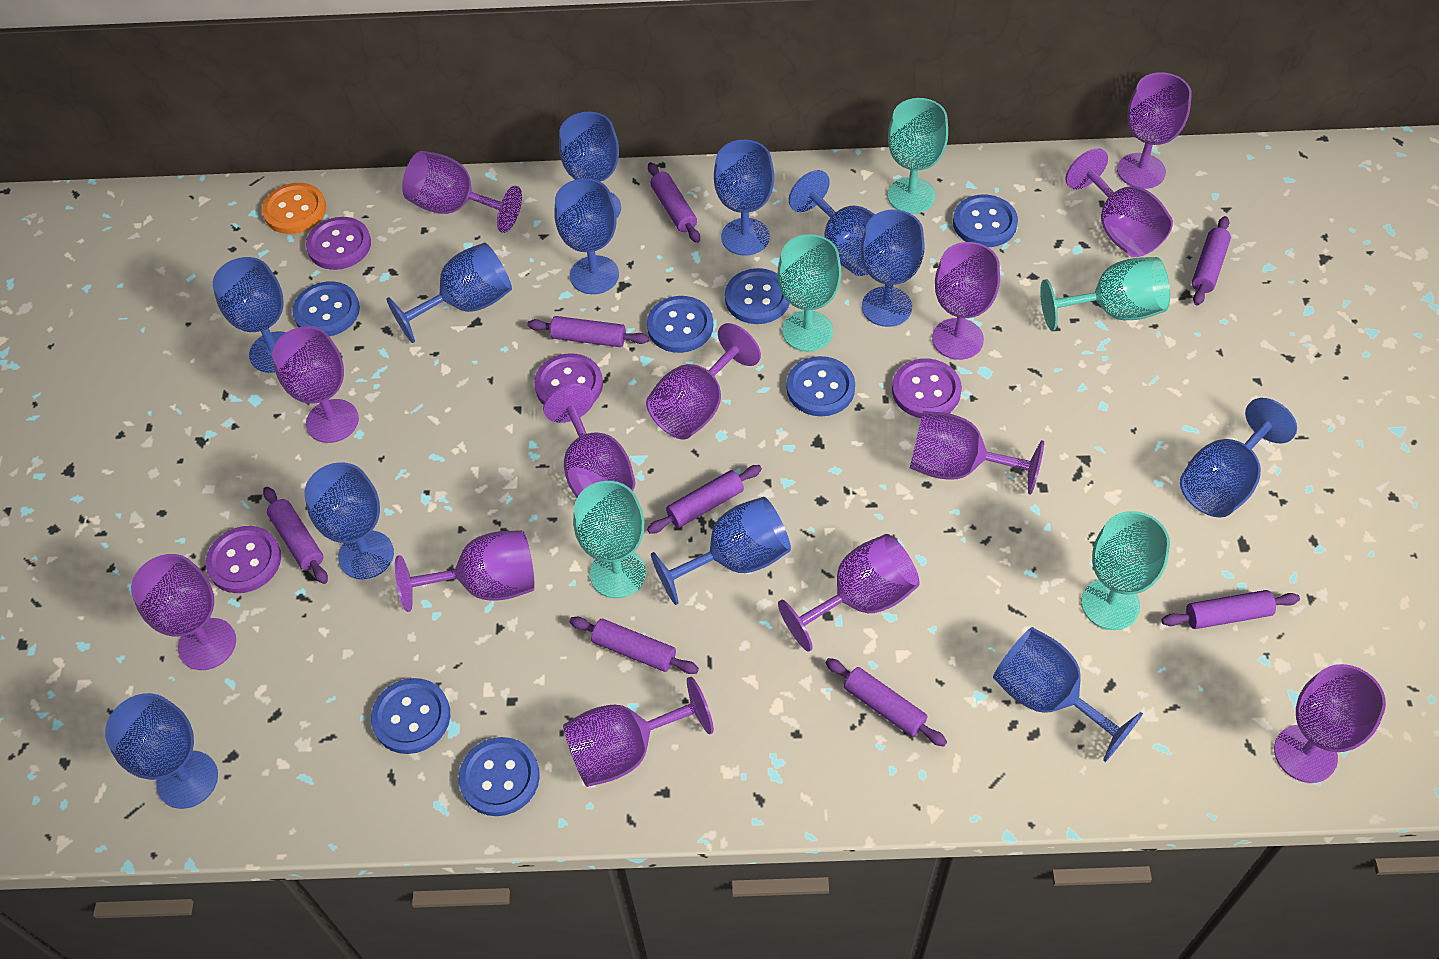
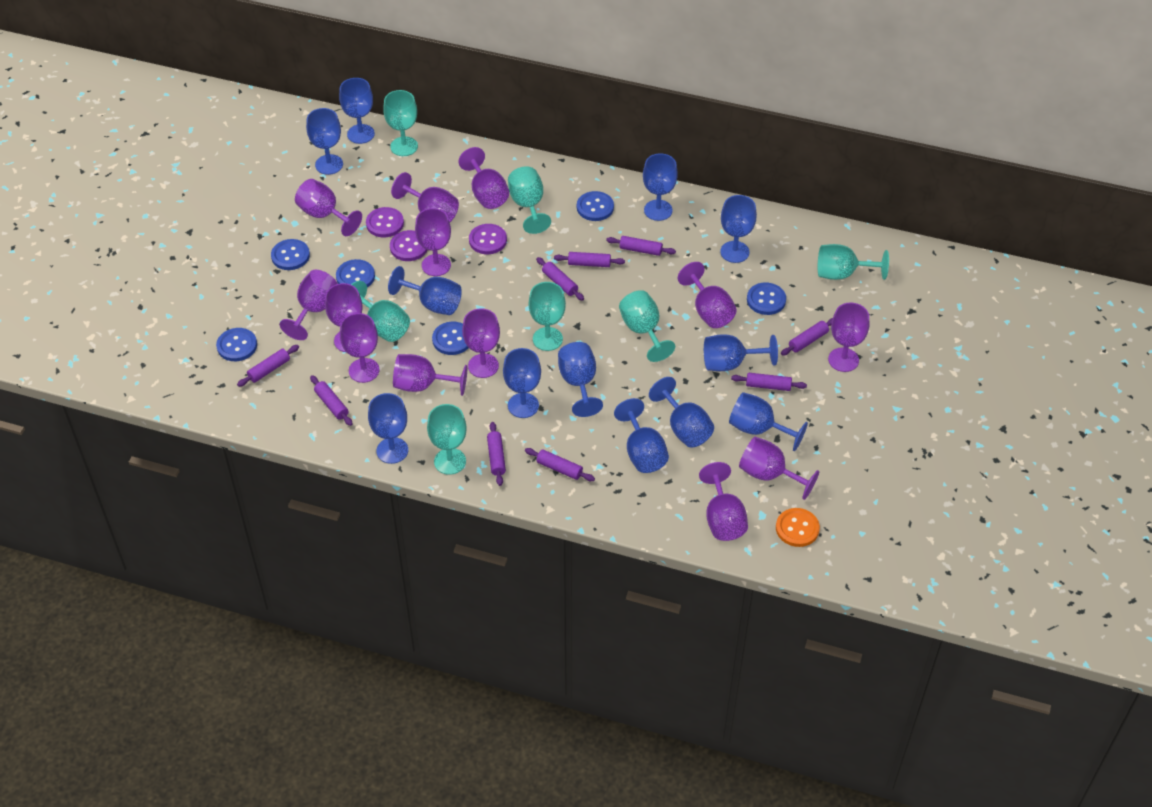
blue button: 7 -> 6
purple button: 4 -> 3
purple rolling pin: 8 -> 9
turquoise goblet: 5 -> 7

